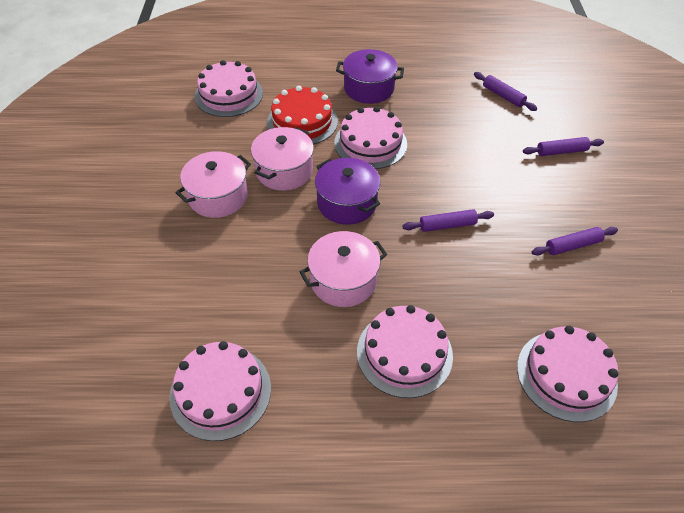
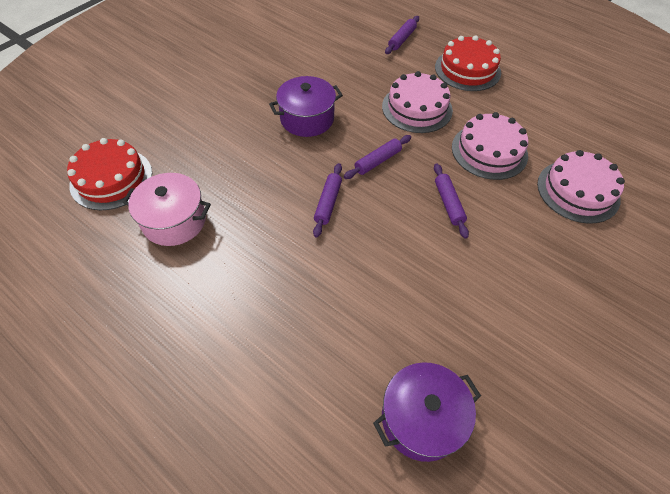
pink cake: 5 -> 3
pink pot: 3 -> 1
red cake: 1 -> 2

